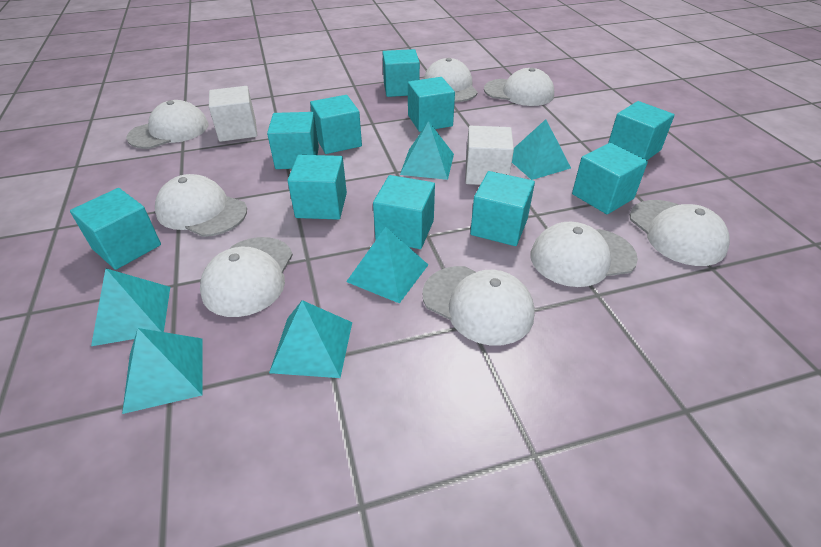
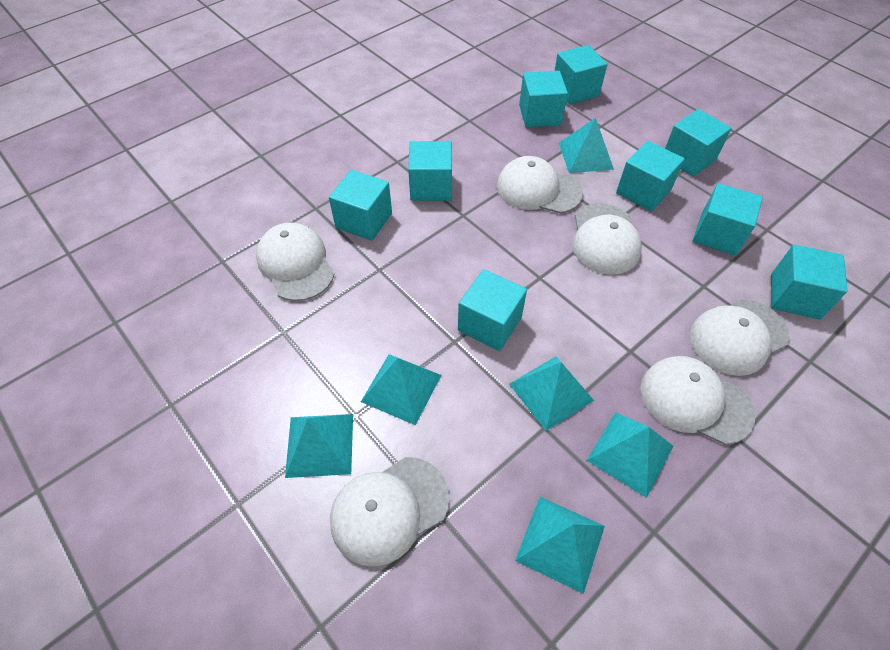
turquoise cube: 10 -> 9
white cap: 8 -> 6
white cube: 2 -> 0

